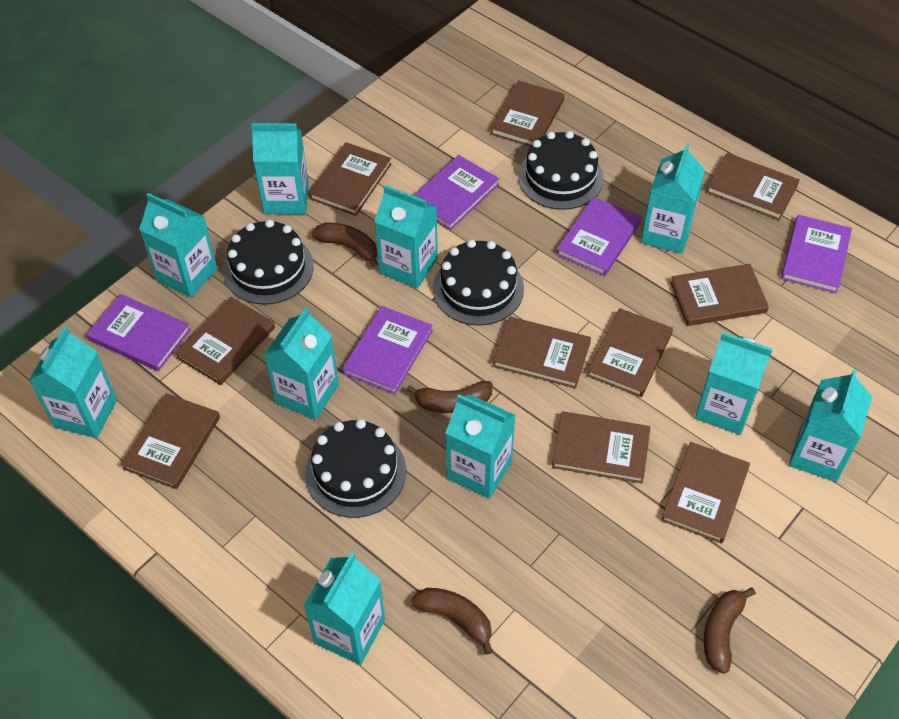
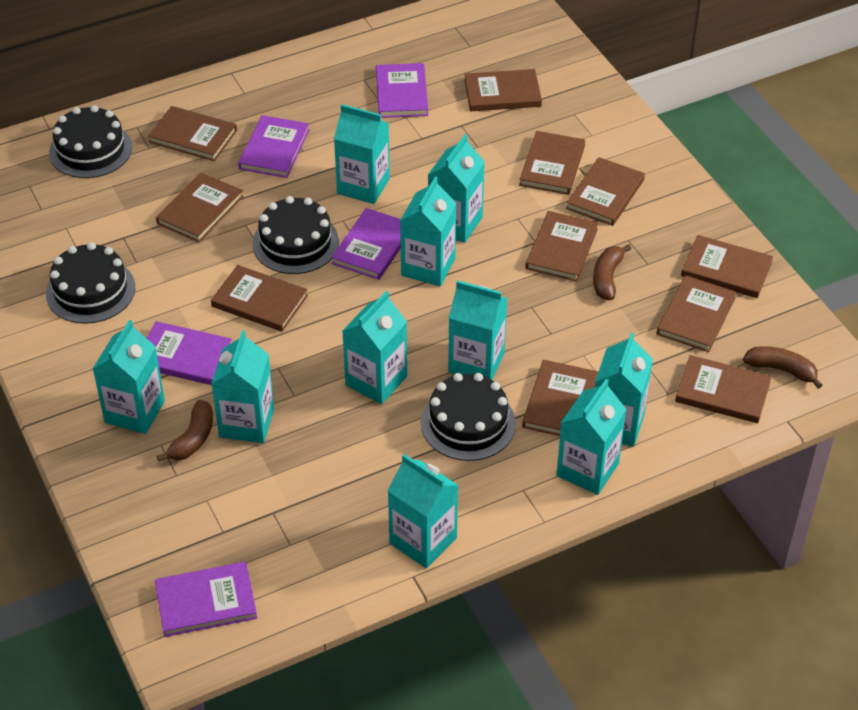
brown banana: 4 -> 3
brown book: 10 -> 11

